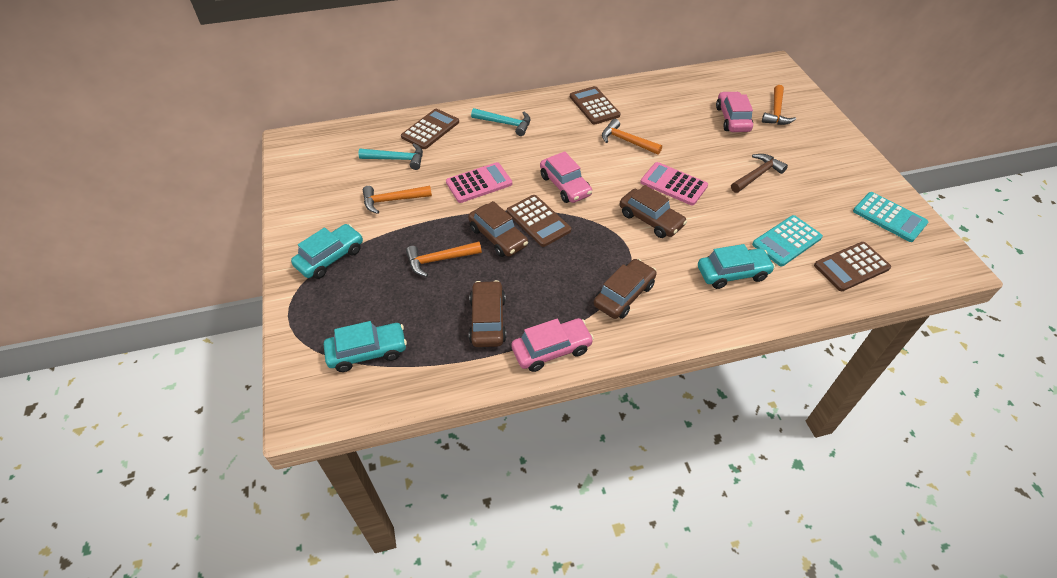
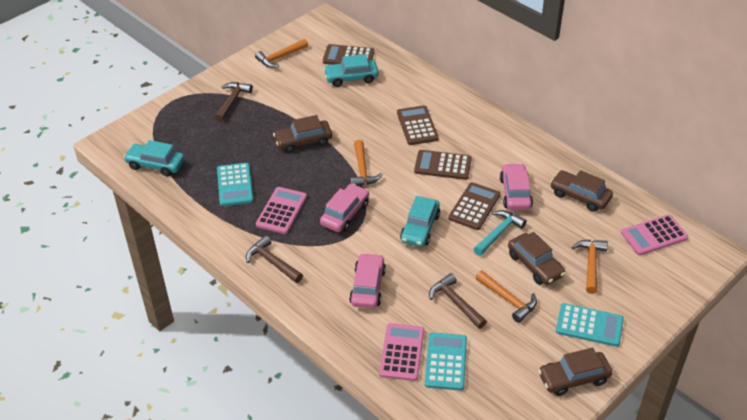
brown hammer: 1 -> 3
pink calculator: 2 -> 3
turquoise calculator: 2 -> 3
turquoise hammer: 2 -> 1

